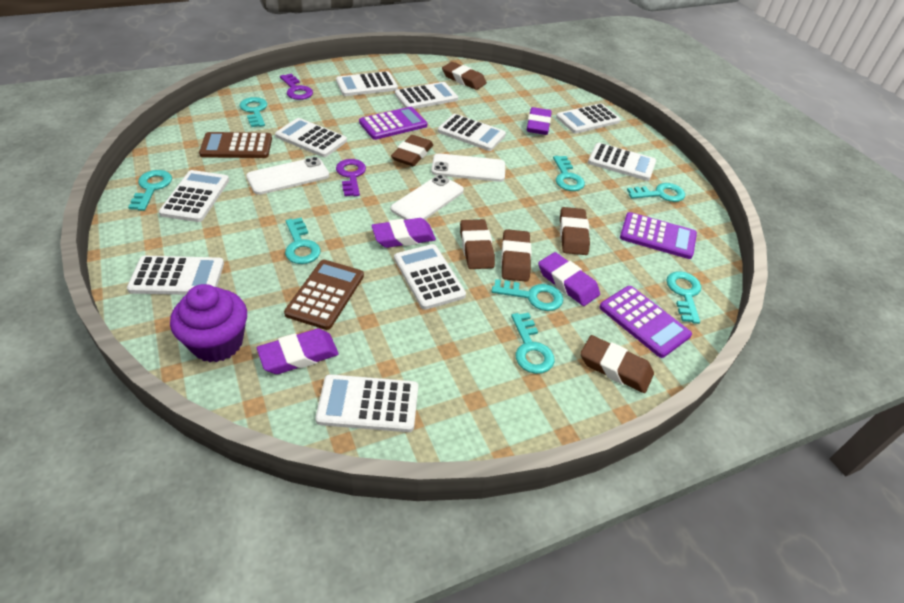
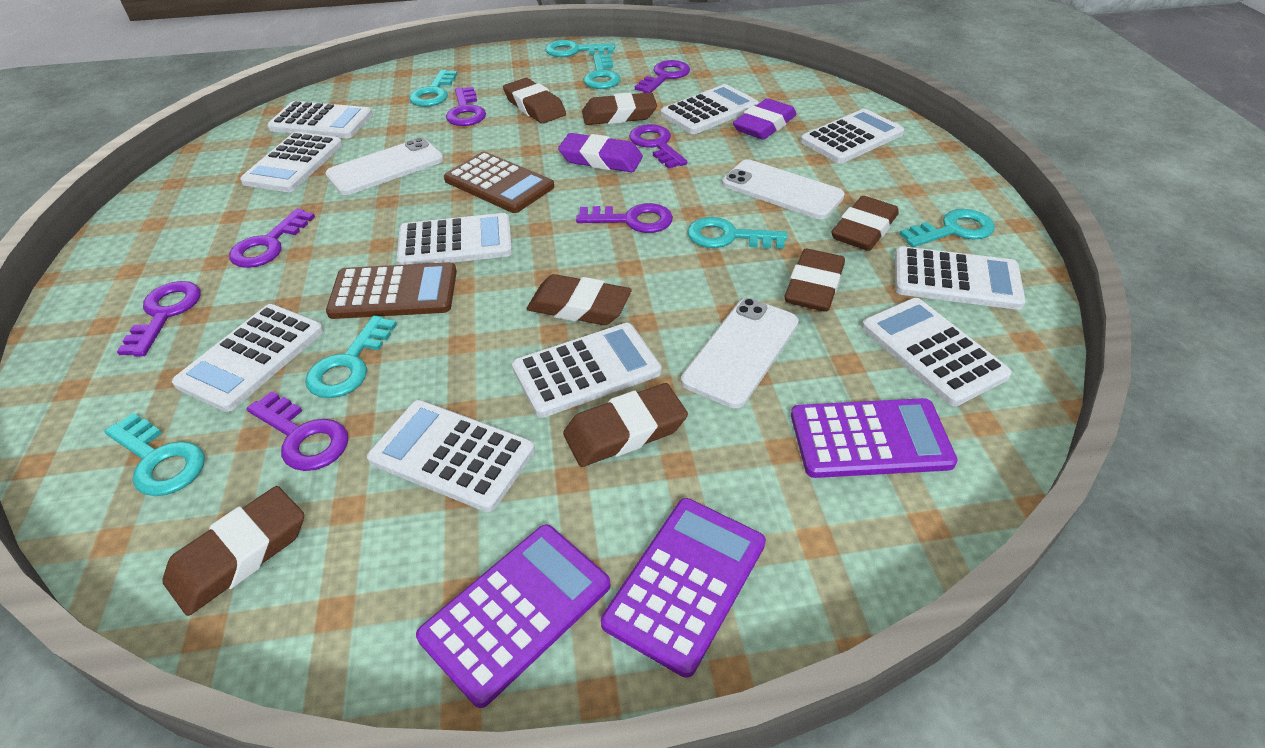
brown eraser: 6 -> 7
purple cupcake: 1 -> 0
purple eraser: 4 -> 2
purple key: 2 -> 7
turquoise key: 8 -> 7

